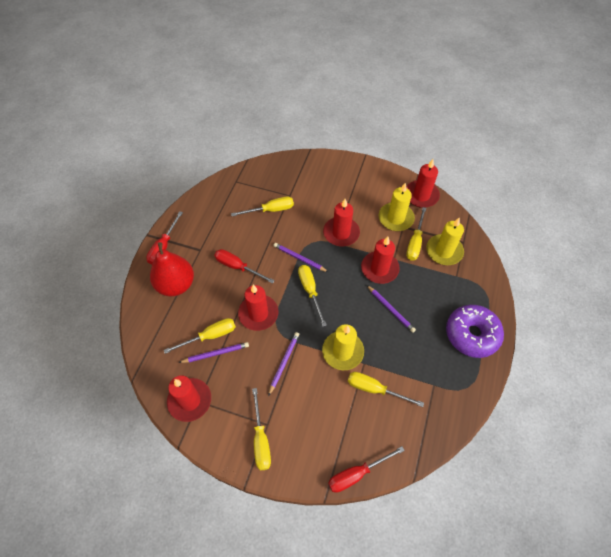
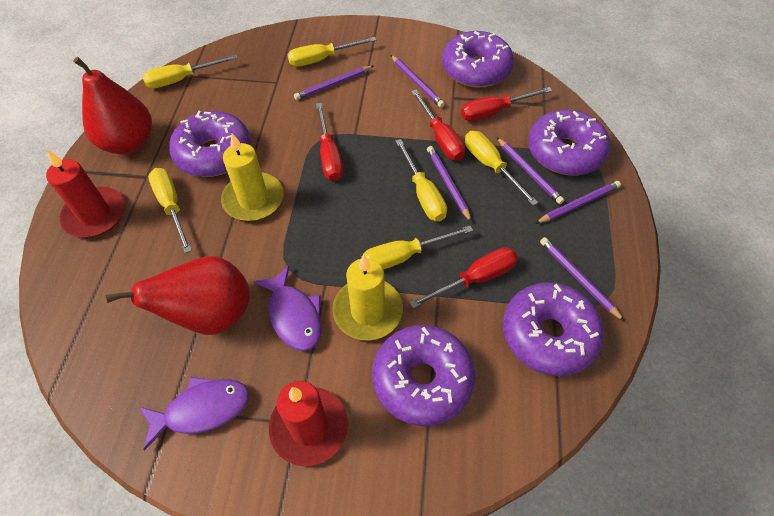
purple donut: 1 -> 5
purple fish: 0 -> 2
purple pencil: 4 -> 6
red candle: 5 -> 2
red pear: 1 -> 2
red screwdriver: 3 -> 4
yellow candle: 3 -> 2

